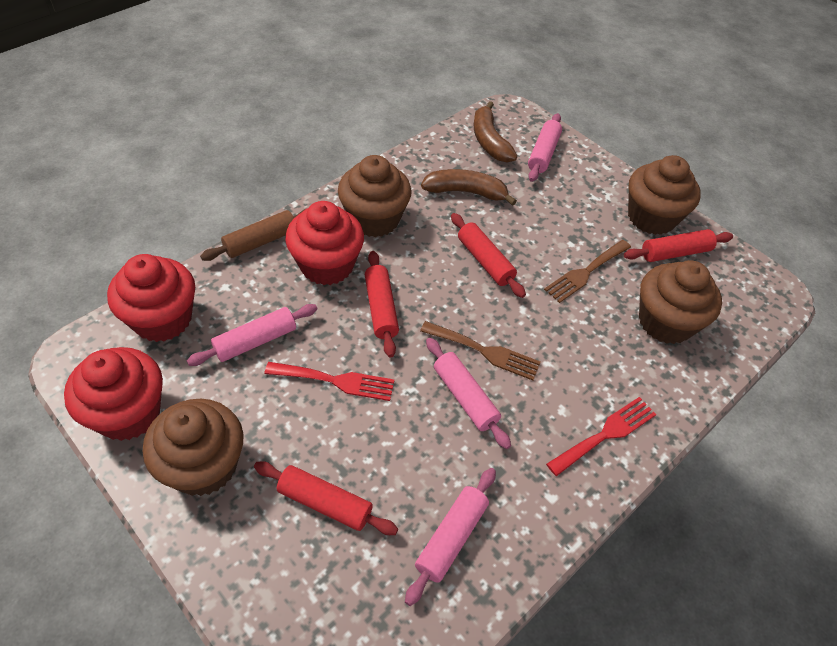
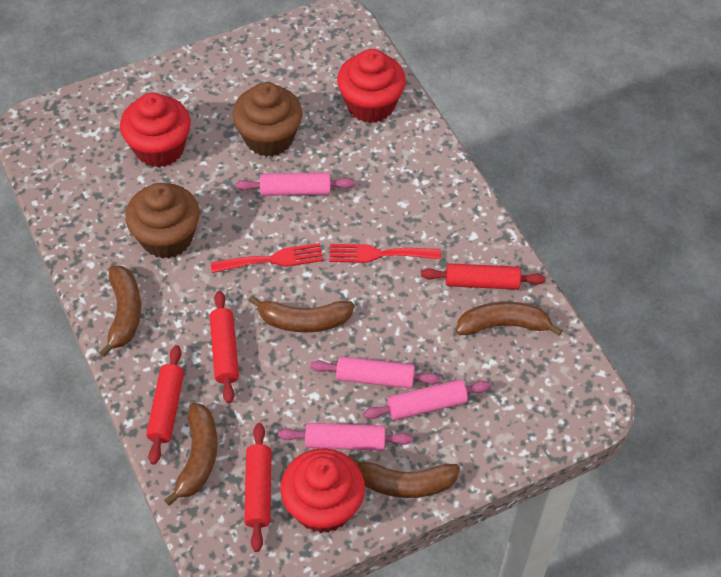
brown banana: 2 -> 5
brown cupcake: 4 -> 2
brown fork: 2 -> 0
brown rolling pin: 1 -> 0

